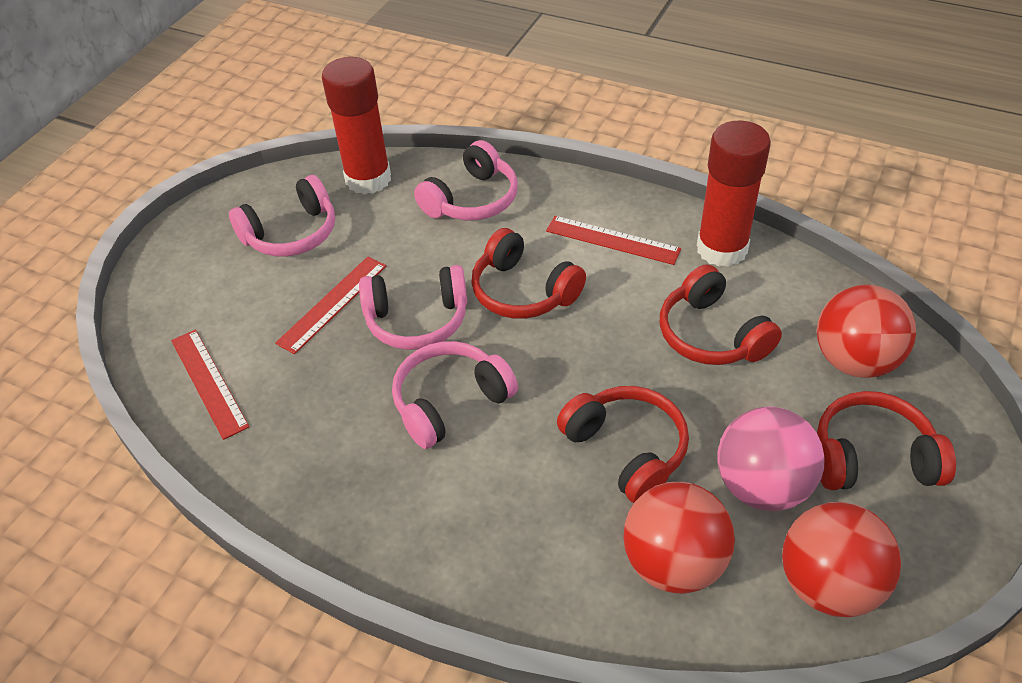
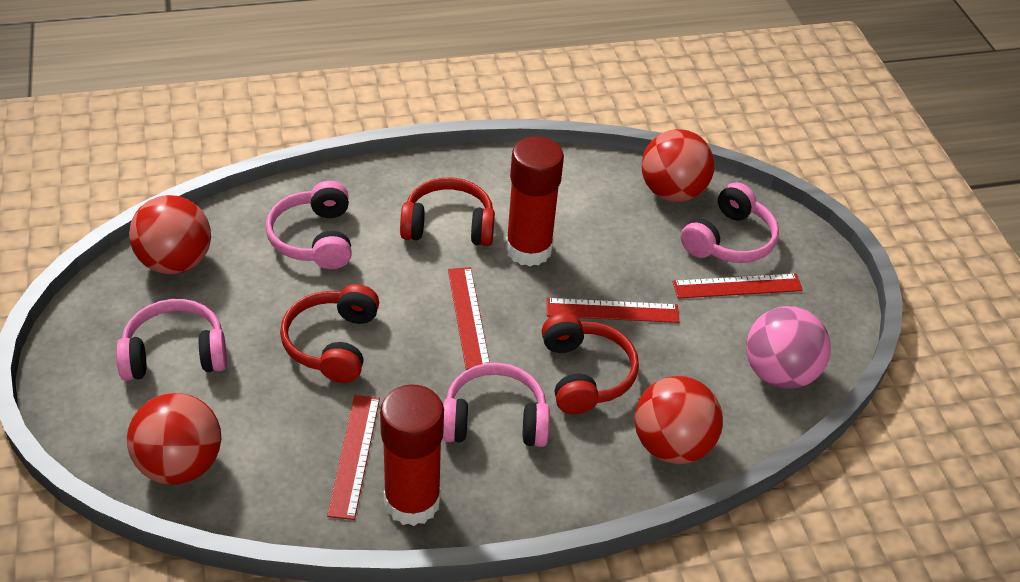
red ball: 3 -> 4
red headphones: 4 -> 3
red ruler: 3 -> 4

